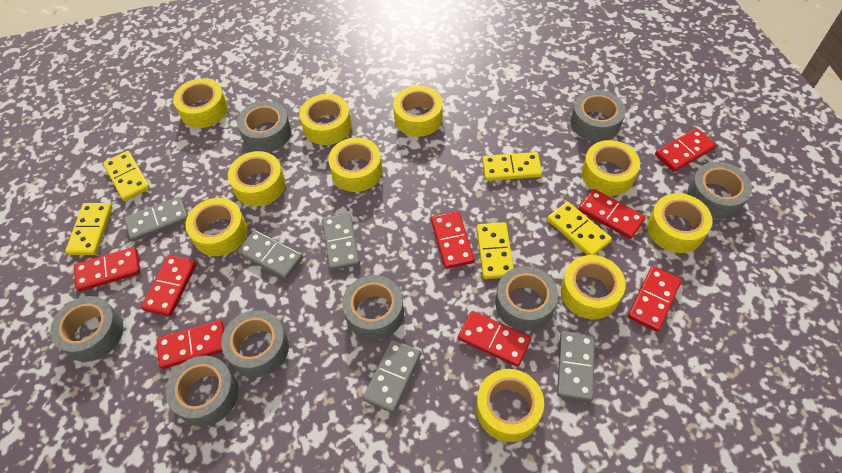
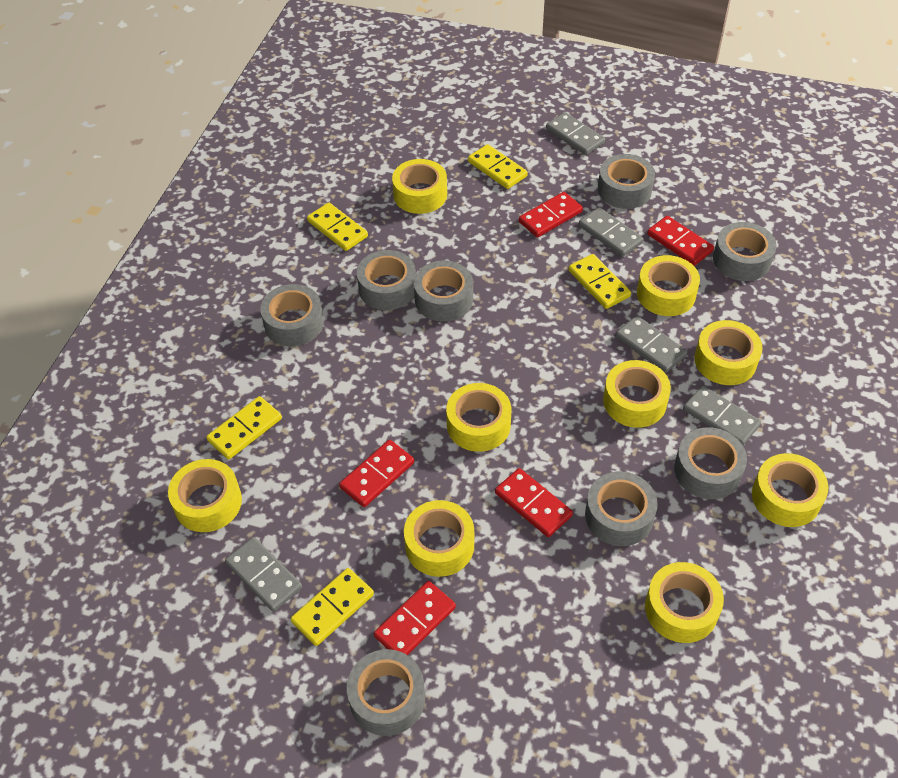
red domino: 8 -> 5
yellow tape: 10 -> 9

